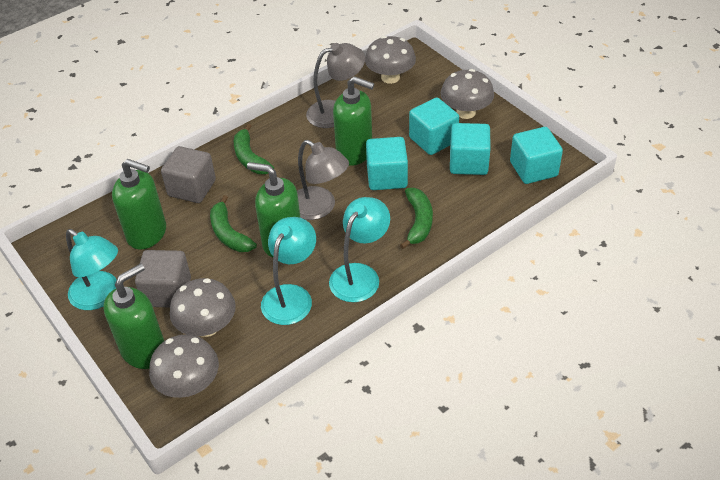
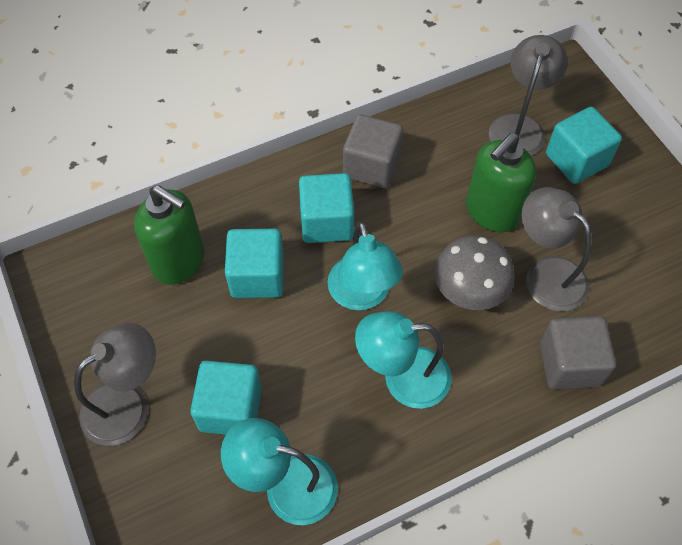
green banana: 3 -> 0
green soap dispenser: 4 -> 2
grey lamp: 2 -> 3
grey mushroom: 4 -> 1

